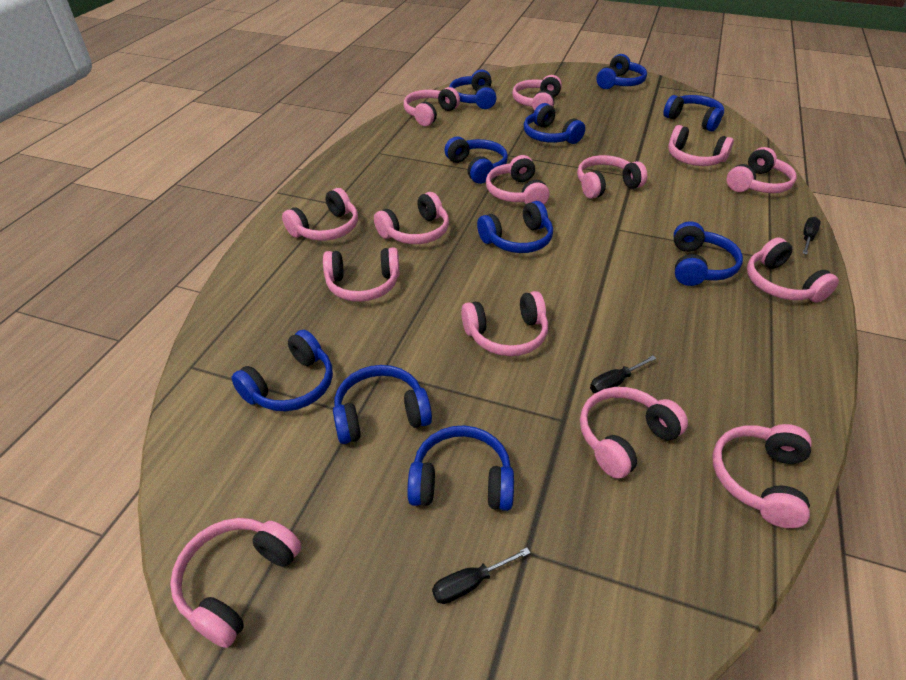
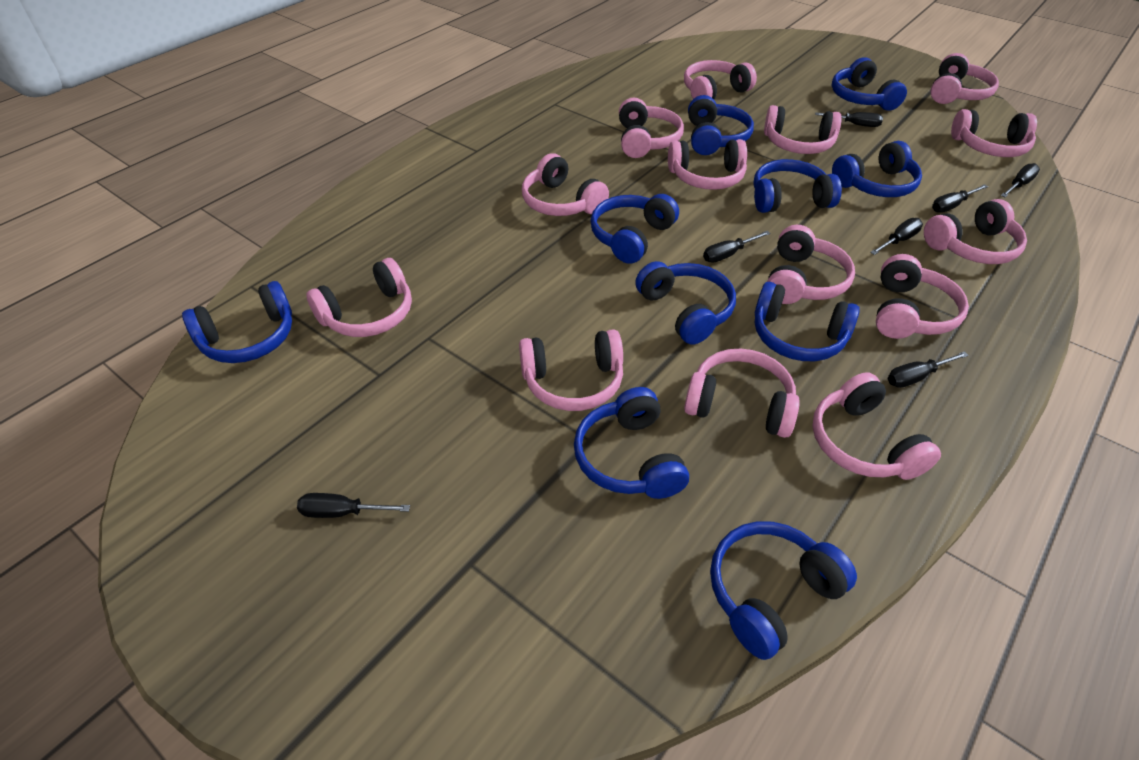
black screwdriver: 3 -> 7

